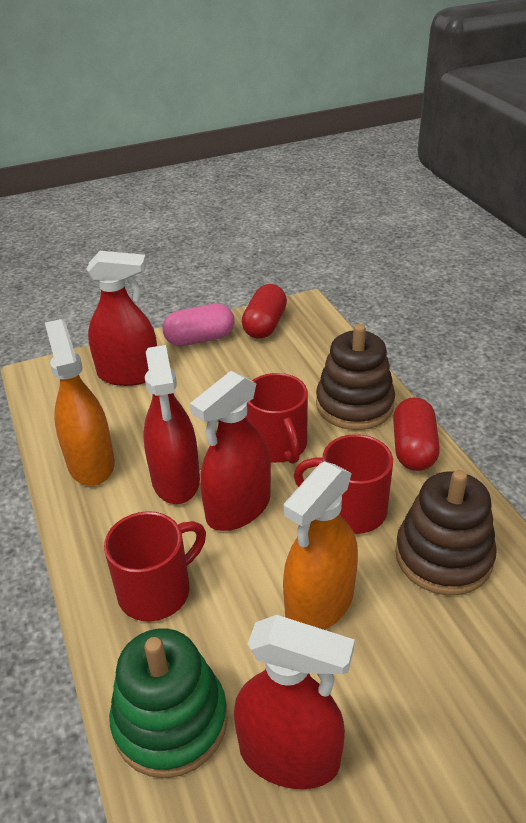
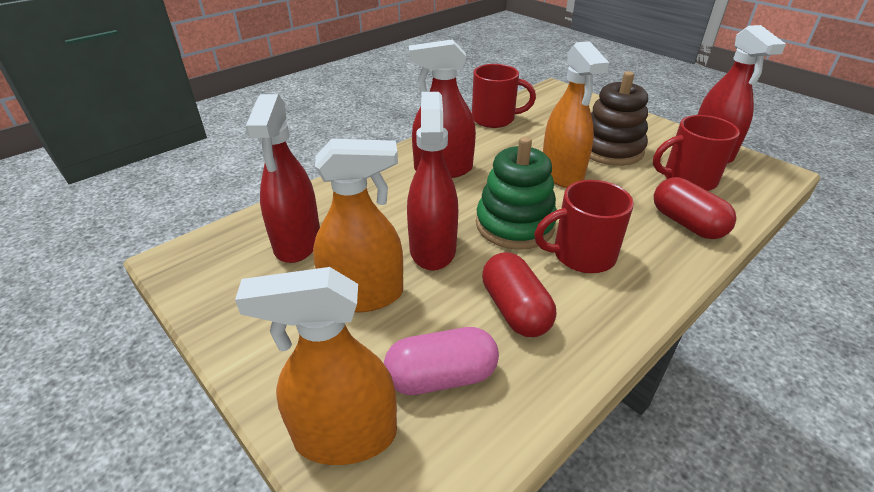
brown stacking toy: 2 -> 1
orange spray bottle: 2 -> 3

